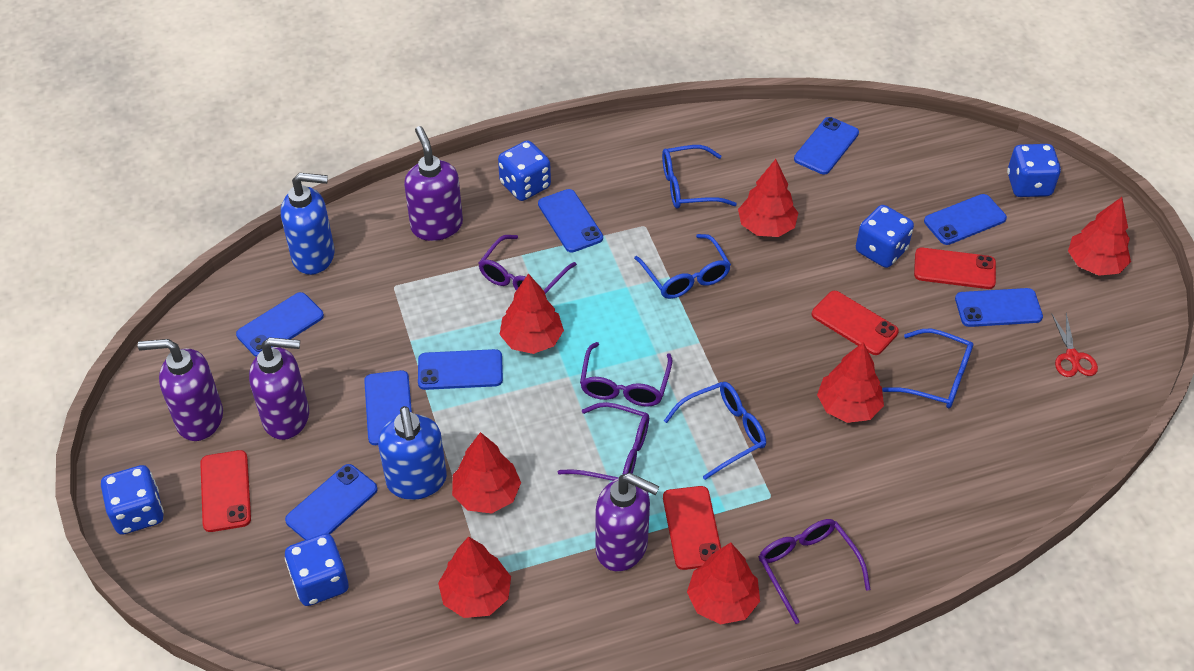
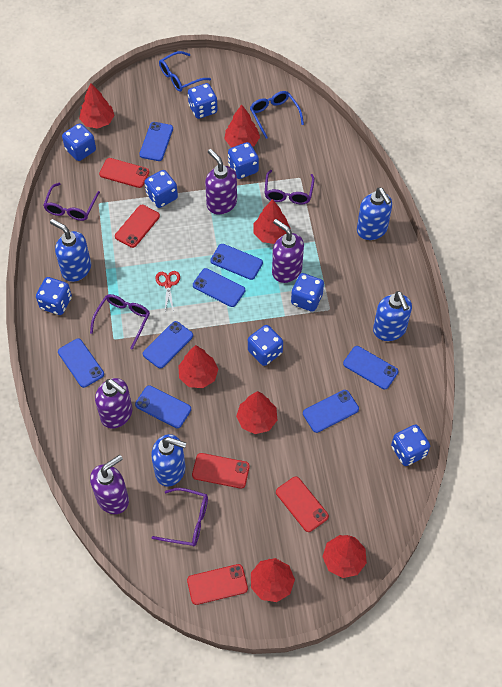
blue dice: 5 -> 8
blue glasses: 4 -> 2
blue soap dispenser: 2 -> 4
red phone: 4 -> 5

